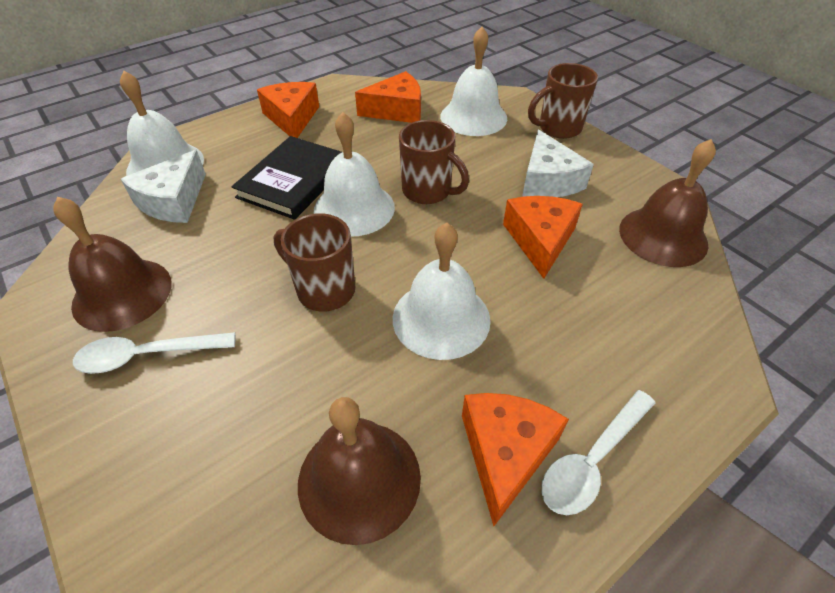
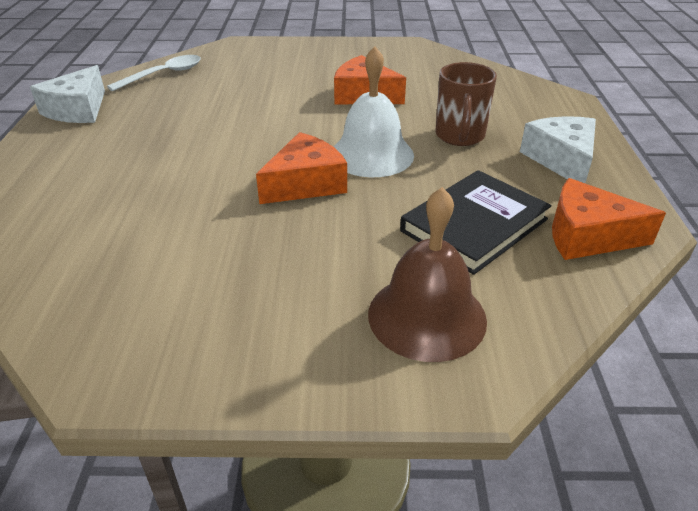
brown bell: 3 -> 1
brown mug: 3 -> 1
orange cheese: 4 -> 3
white bell: 4 -> 1
white spoon: 2 -> 1

